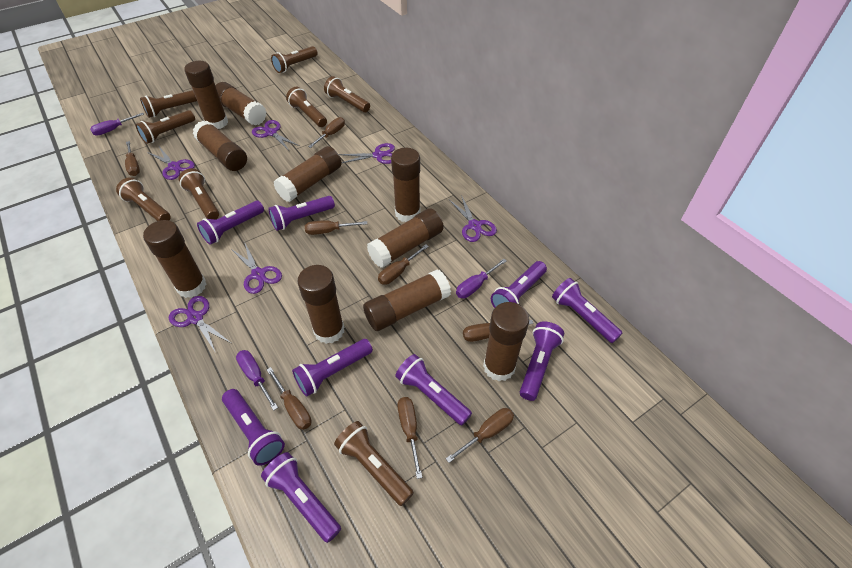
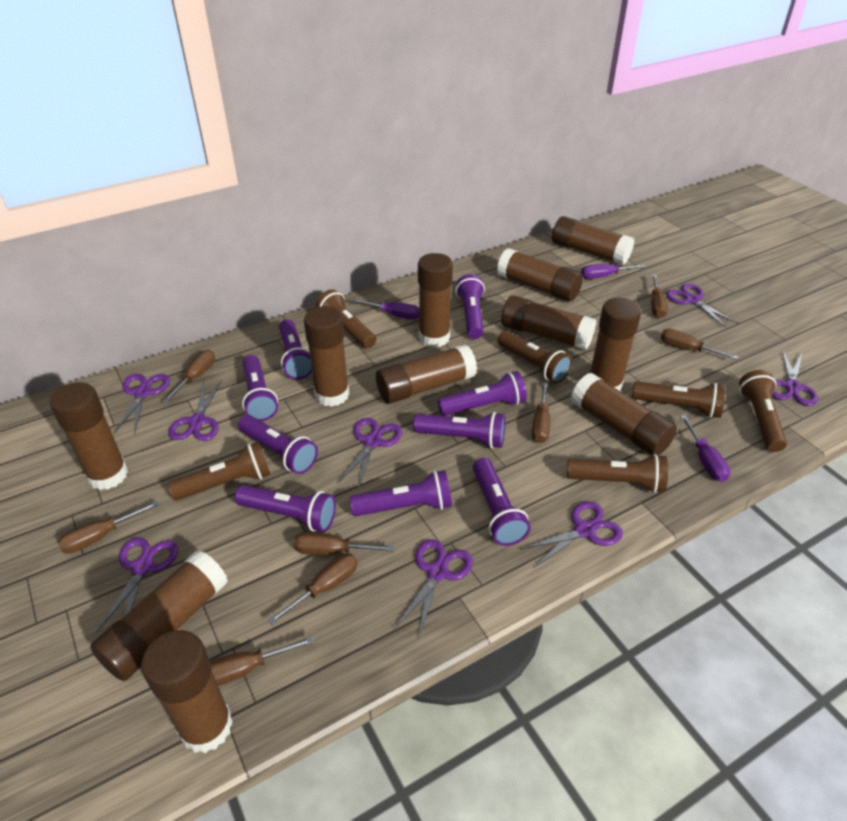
brown flashlight: 8 -> 6
brown glue stick: 10 -> 11
purple scissors: 6 -> 8

